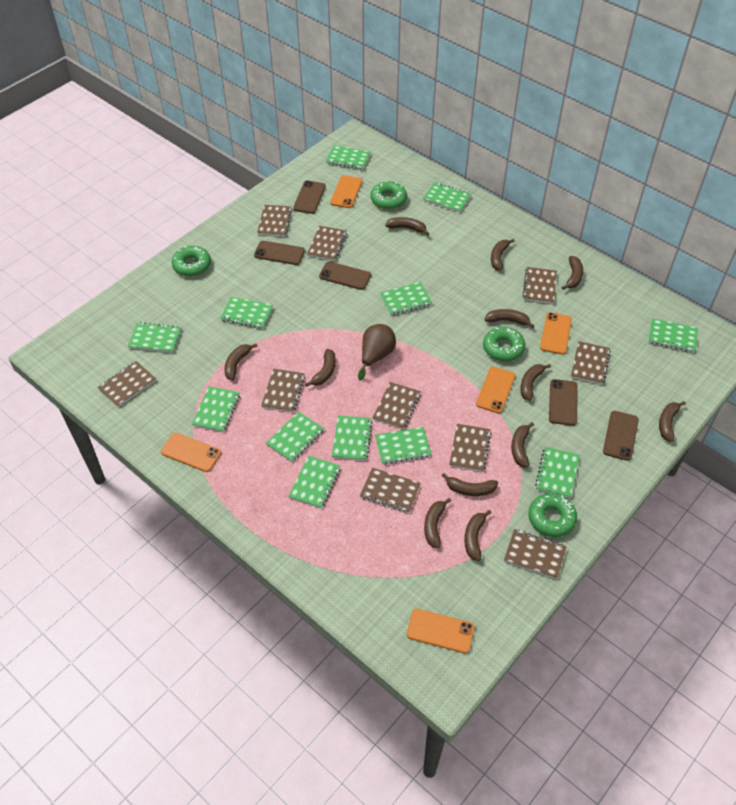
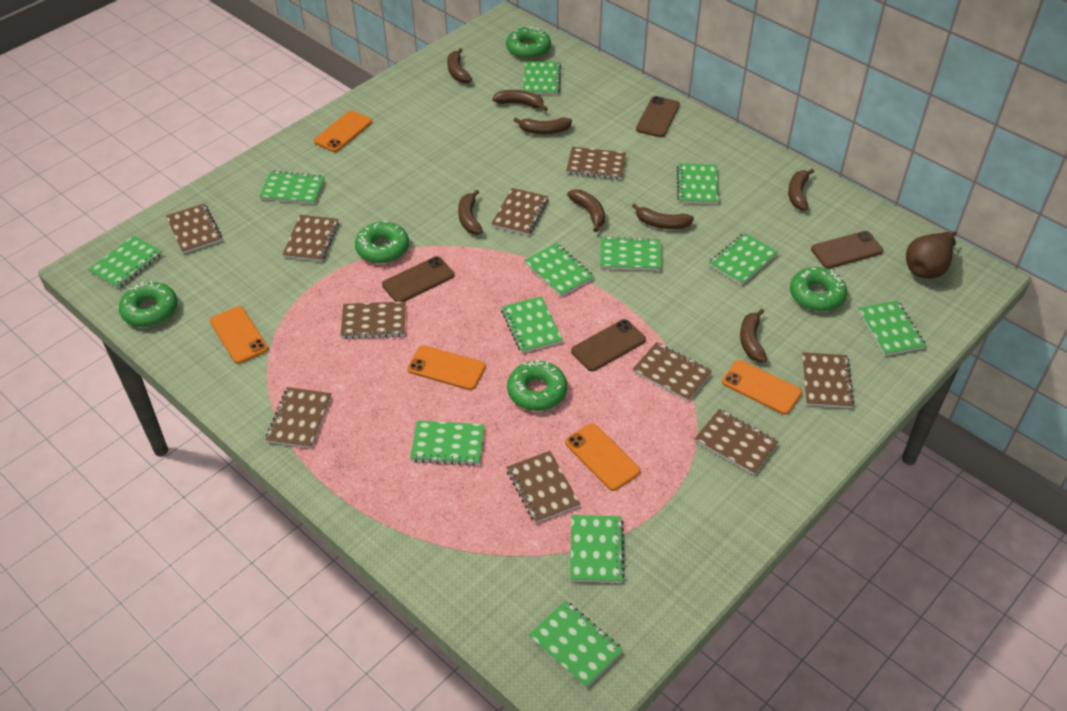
brown banana: 12 -> 8
brown phone: 5 -> 4
green donut: 4 -> 5

